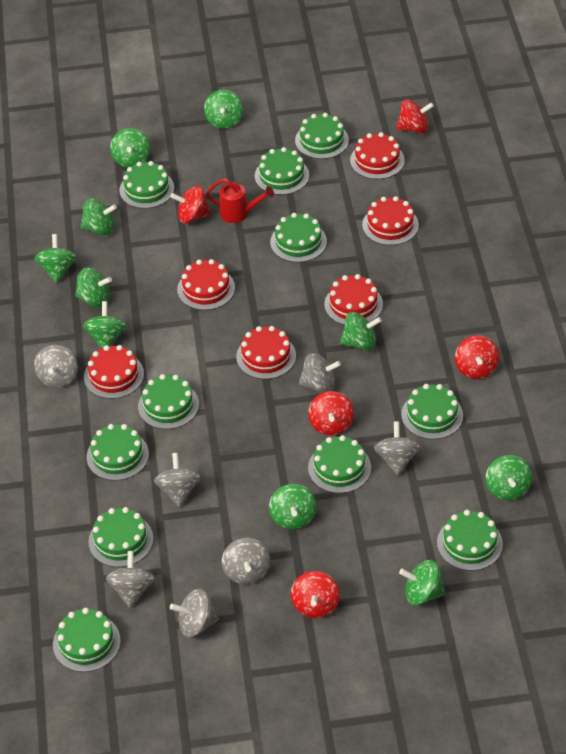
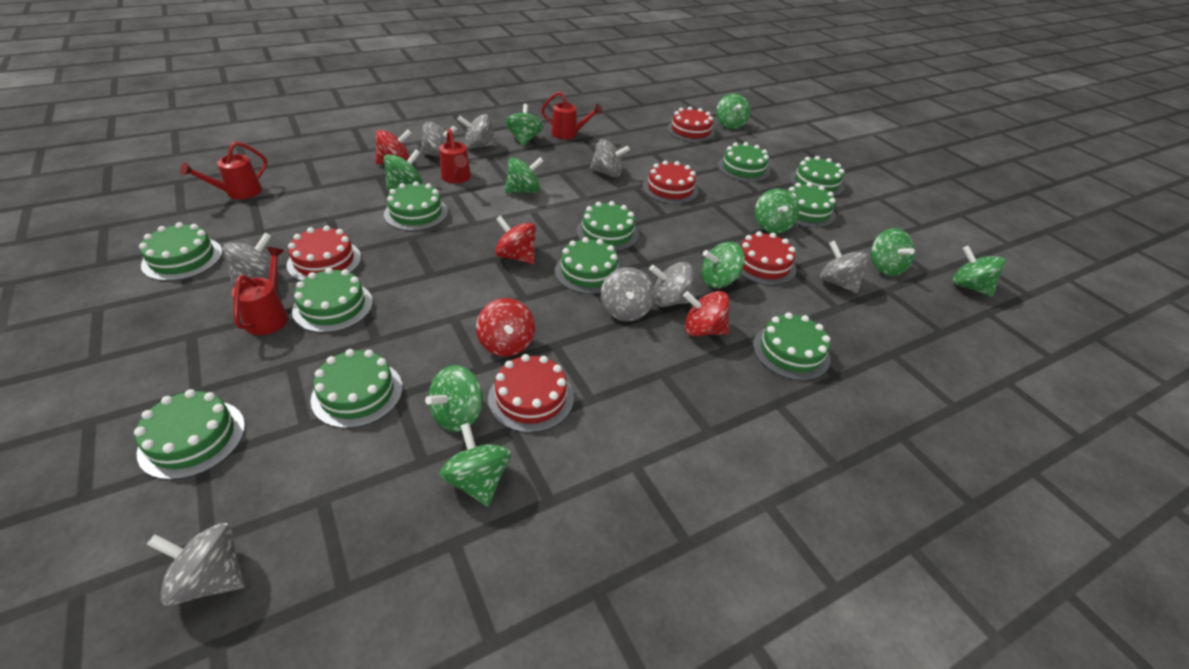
grey spinning top: 7 -> 8
red cake: 6 -> 5
red spinning top: 5 -> 4
red watering can: 1 -> 4

